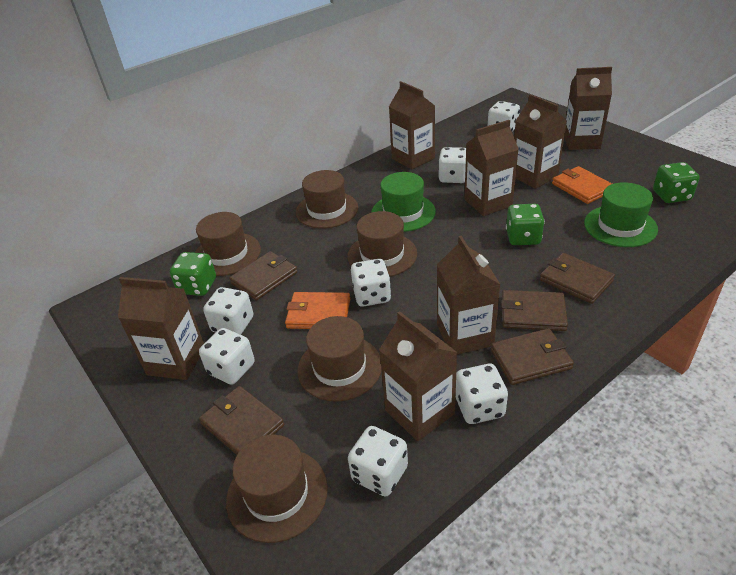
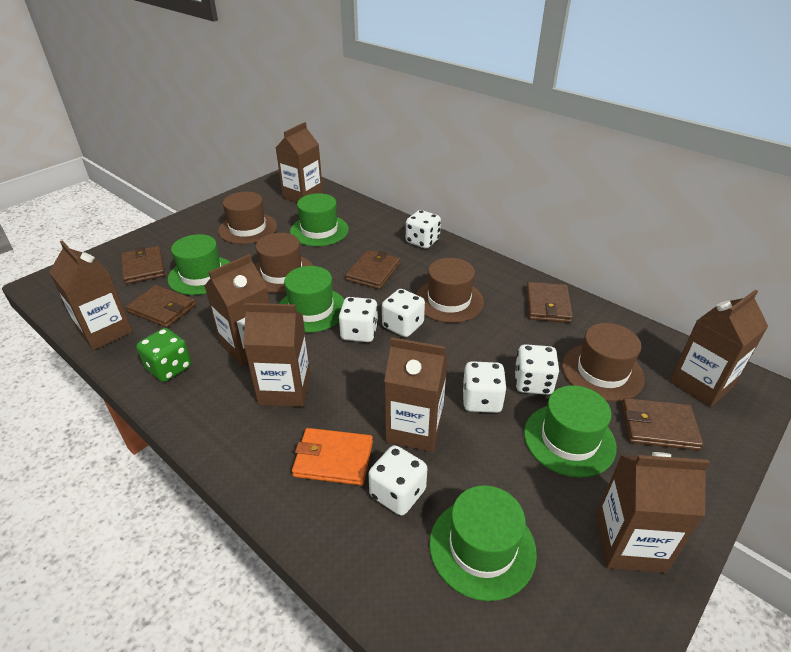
brown hat: 5 -> 4
green dice: 3 -> 1
green hat: 2 -> 5
orange wallet: 2 -> 1
white dice: 7 -> 6

